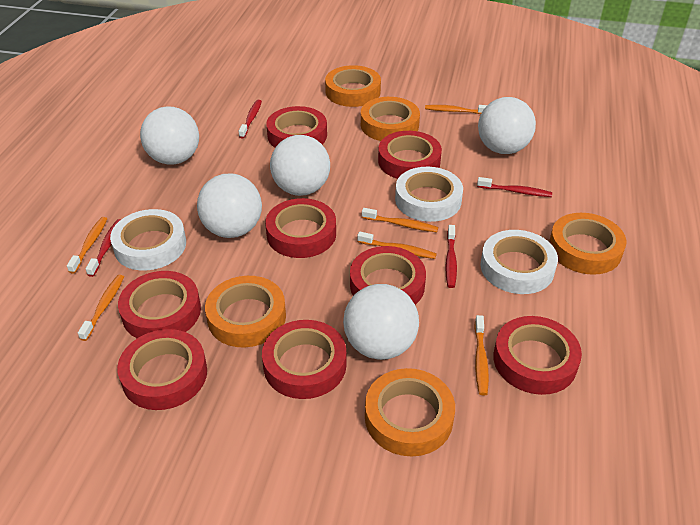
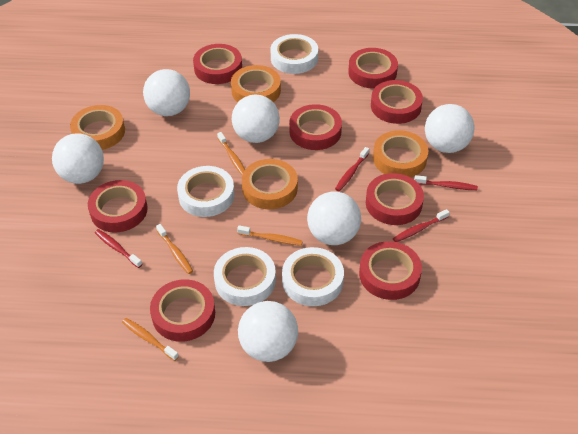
orange tape: 5 -> 4
orange toothbrush: 6 -> 4
white ball: 5 -> 6
white tape: 3 -> 4

